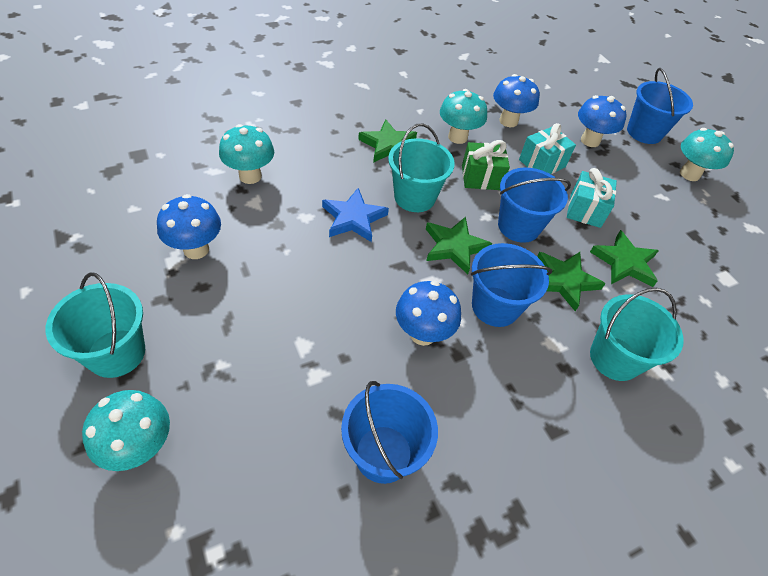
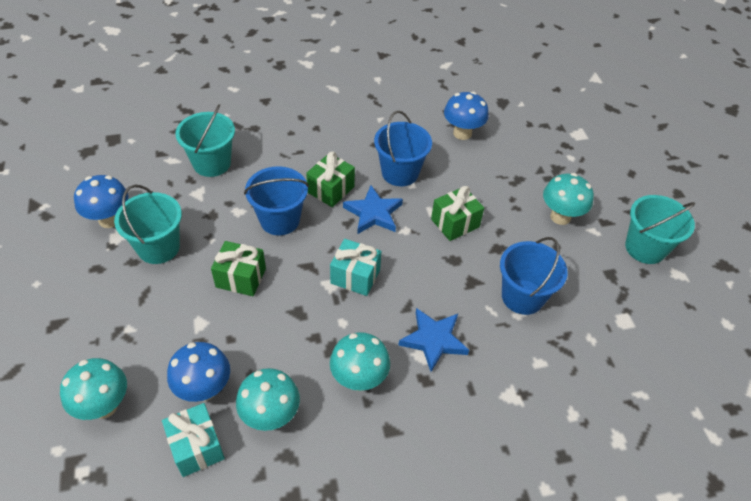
blue bucket: 4 -> 3
blue mushroom: 4 -> 3
blue star: 1 -> 2
green gift: 1 -> 3
green star: 4 -> 0

